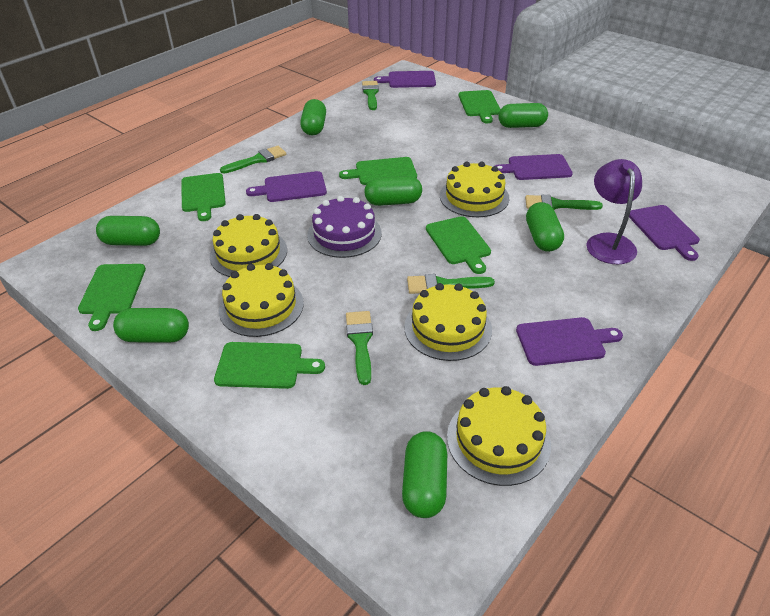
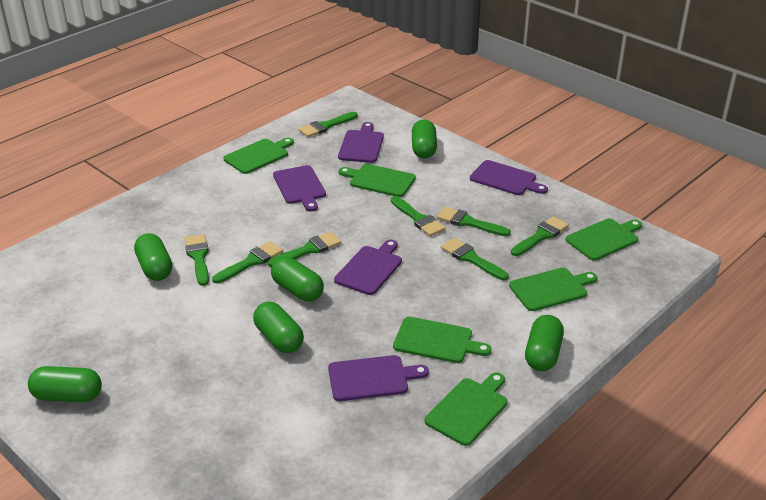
green brush: 5 -> 8
green capsule: 7 -> 6
purple cake: 1 -> 0
purple lamp: 1 -> 0
yellow cake: 5 -> 0

